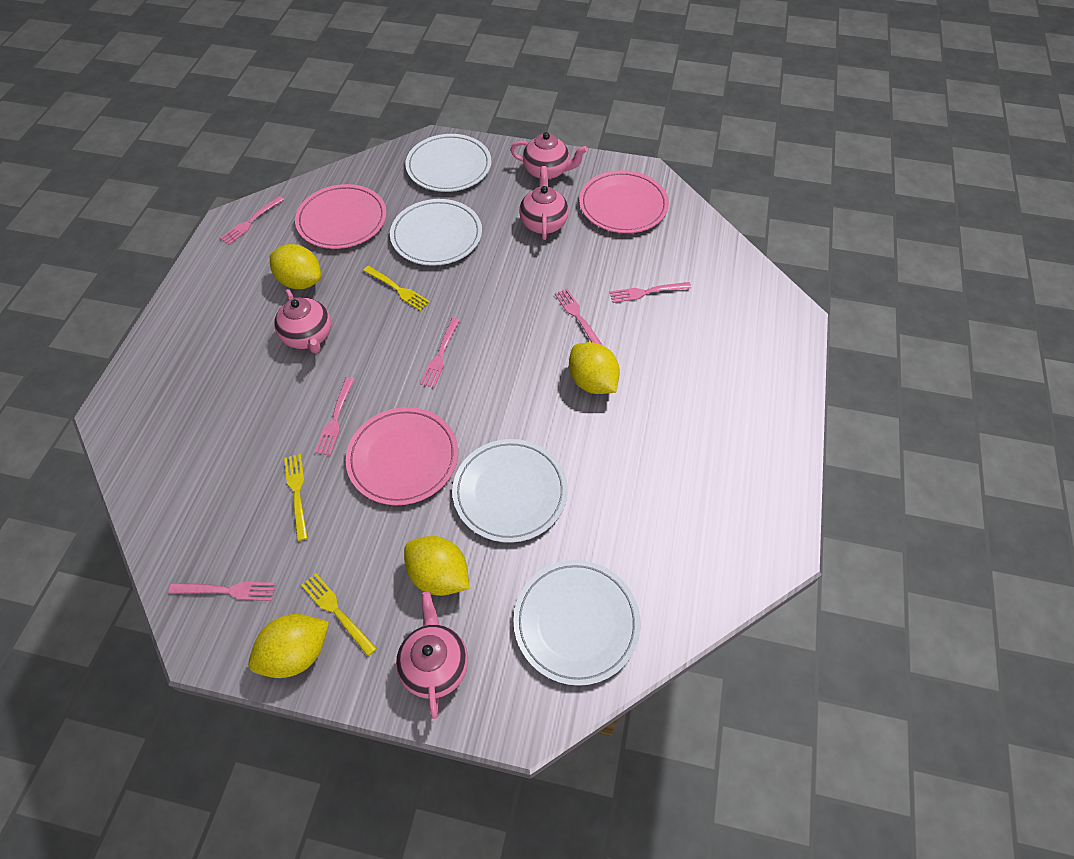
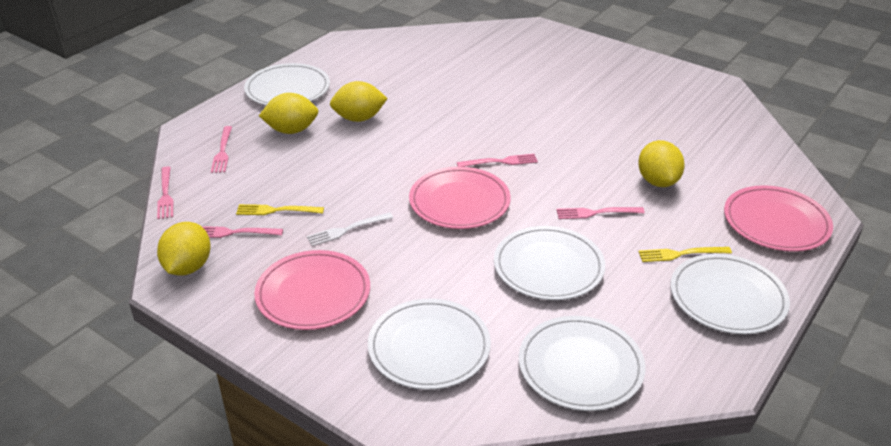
pink fork: 6 -> 5
pink teapot: 4 -> 0
white fork: 0 -> 1
white plate: 4 -> 5
yellow fork: 3 -> 2

